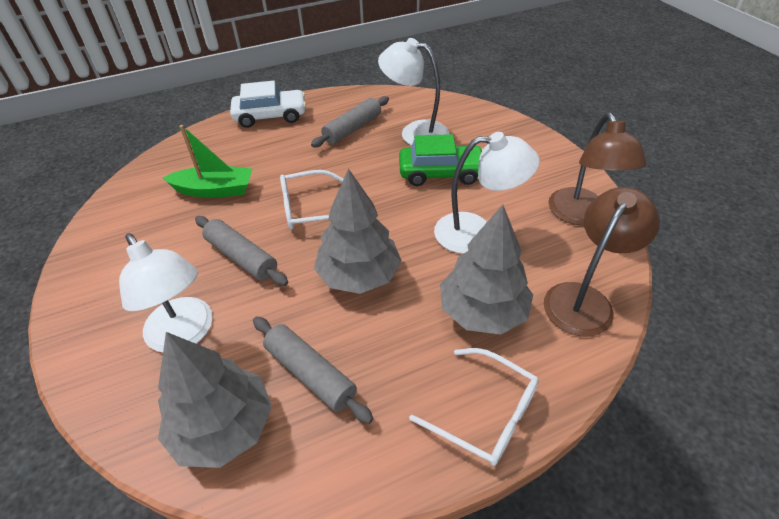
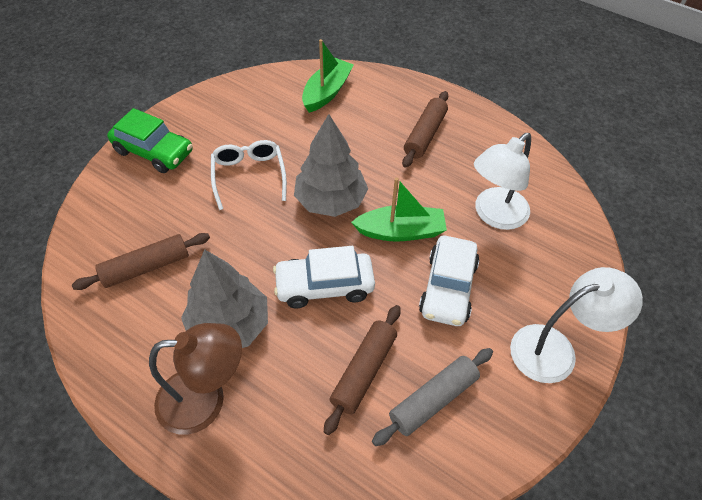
brown lamp: 2 -> 1
brown rolling pin: 0 -> 3
green boat: 1 -> 2
grey rolling pin: 3 -> 1
grey tree: 3 -> 2
white car: 1 -> 2
white glasses: 2 -> 1
white lamp: 3 -> 2

